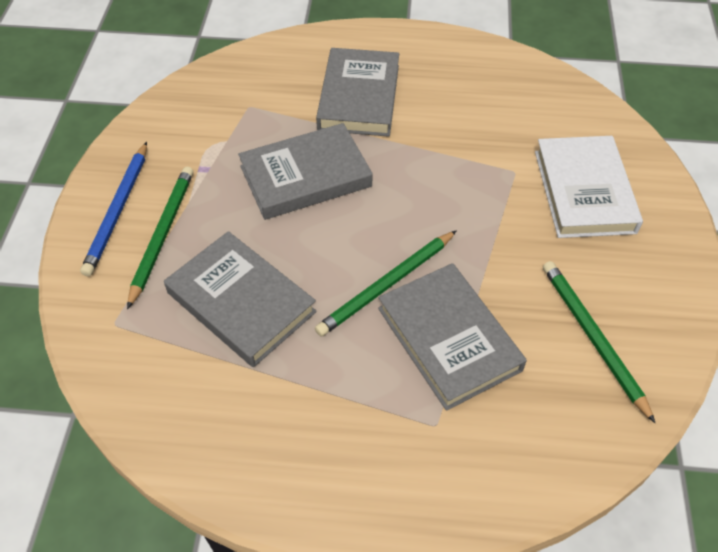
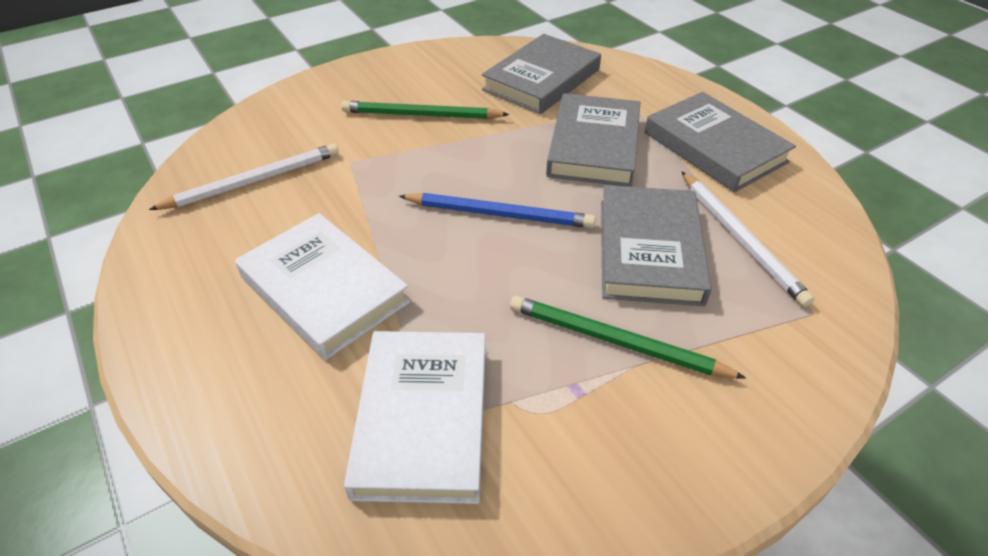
green pencil: 3 -> 2
white book: 1 -> 2
white pencil: 0 -> 2

